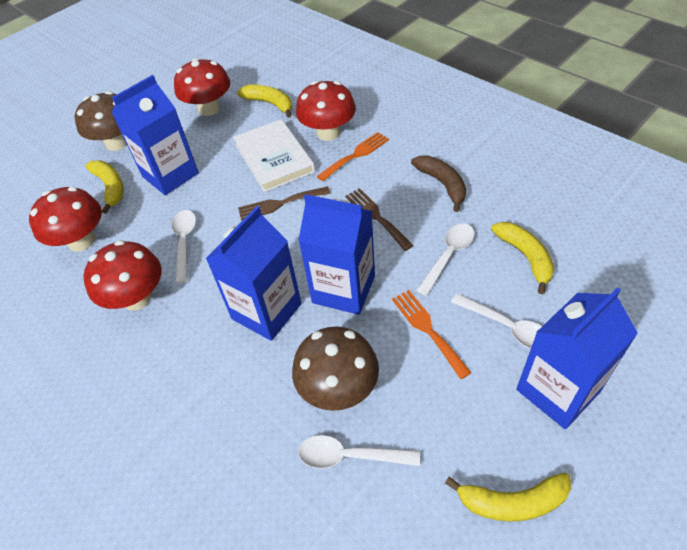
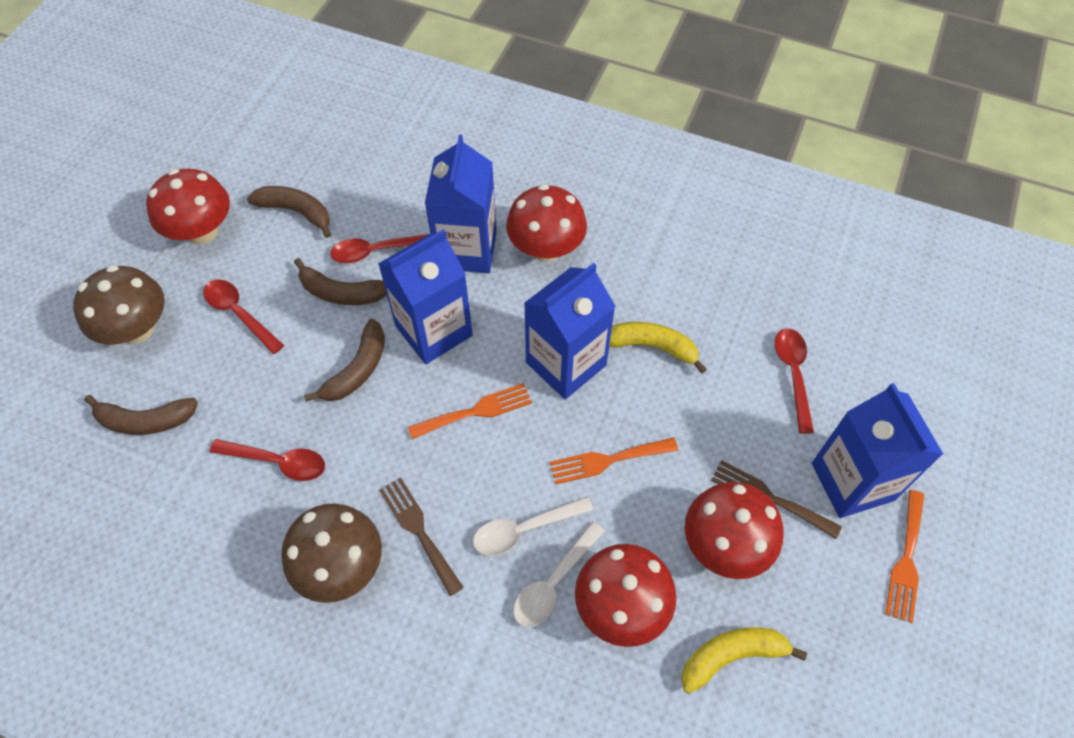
brown banana: 1 -> 4
orange fork: 2 -> 3
red spoon: 0 -> 4
white book: 1 -> 0
white spoon: 4 -> 2
yellow banana: 4 -> 2

